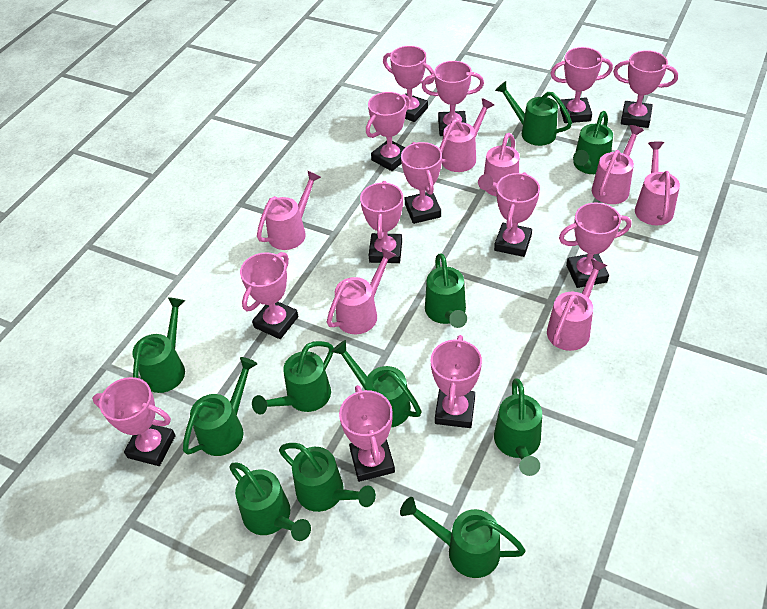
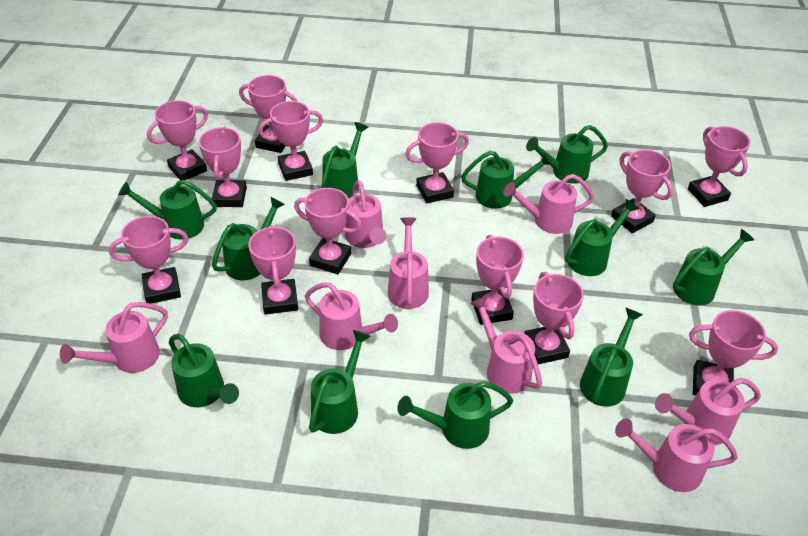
pink watering can: 7 -> 8

